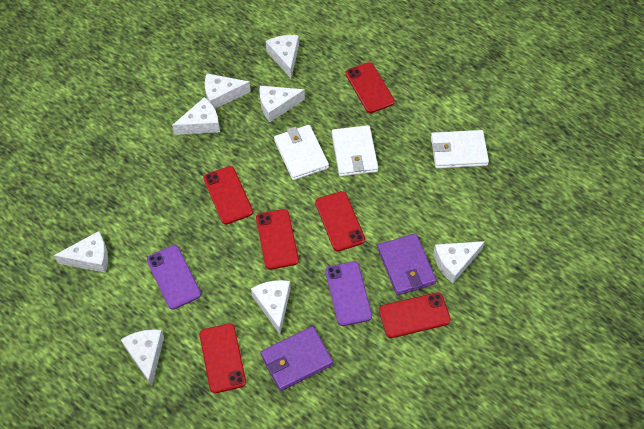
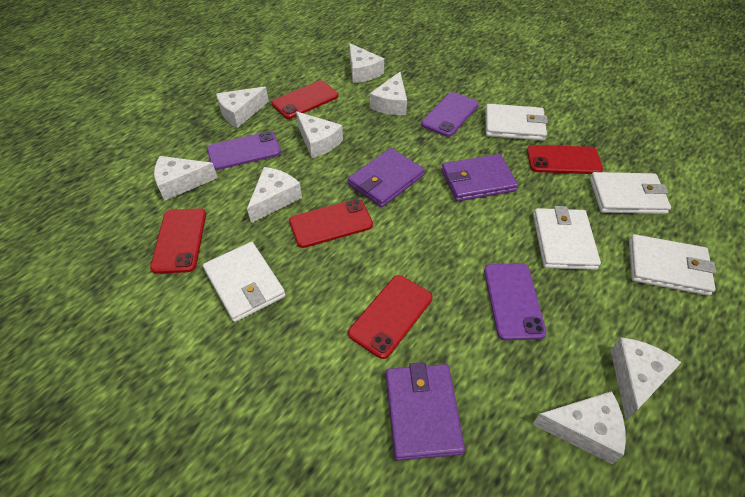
purple phone: 2 -> 3
purple wallet: 2 -> 3
red phone: 6 -> 5
white wallet: 3 -> 5

